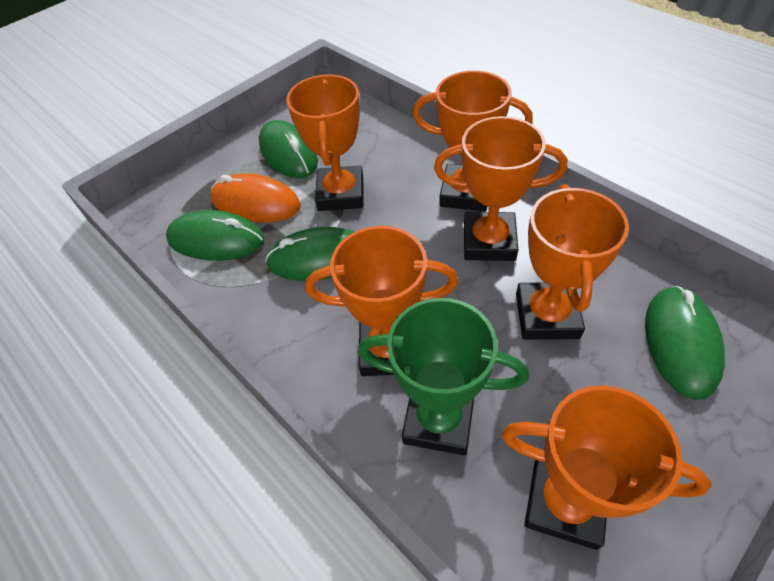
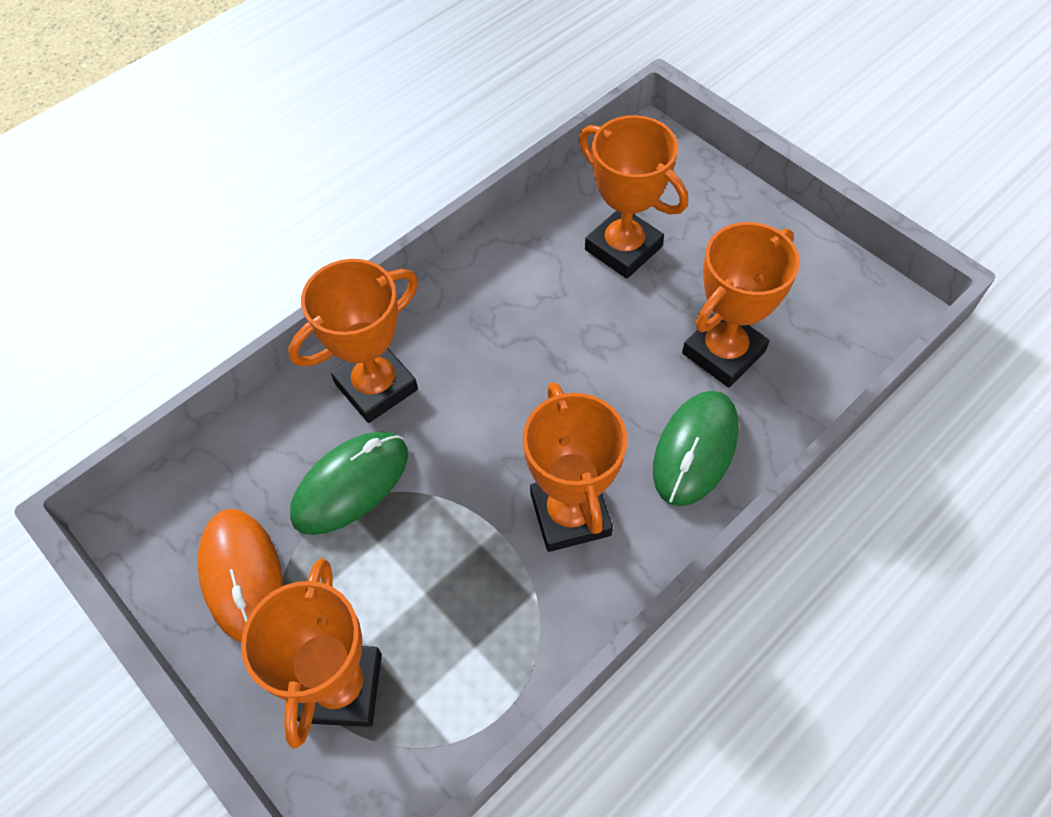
green mouse: 4 -> 2
green trophy: 1 -> 0
orange trophy: 6 -> 5

